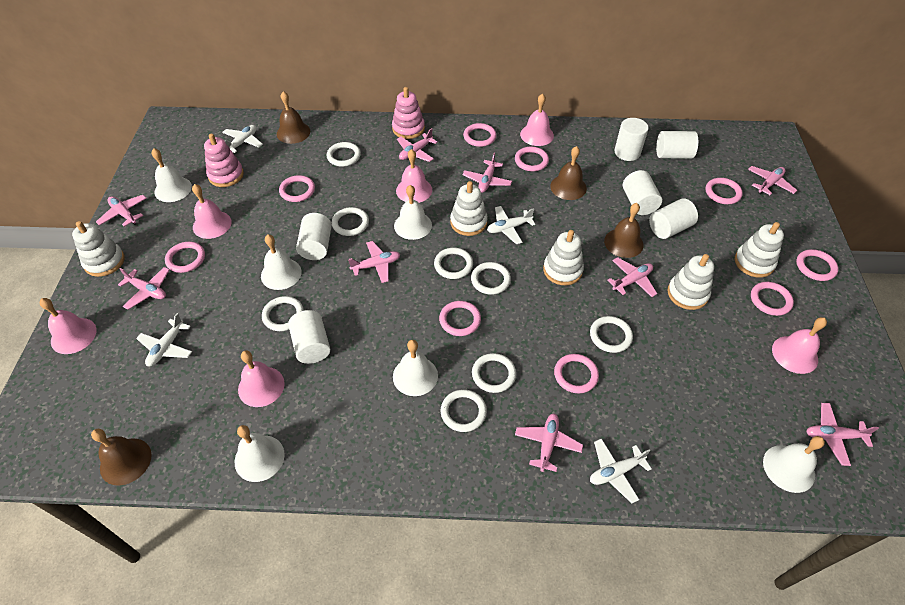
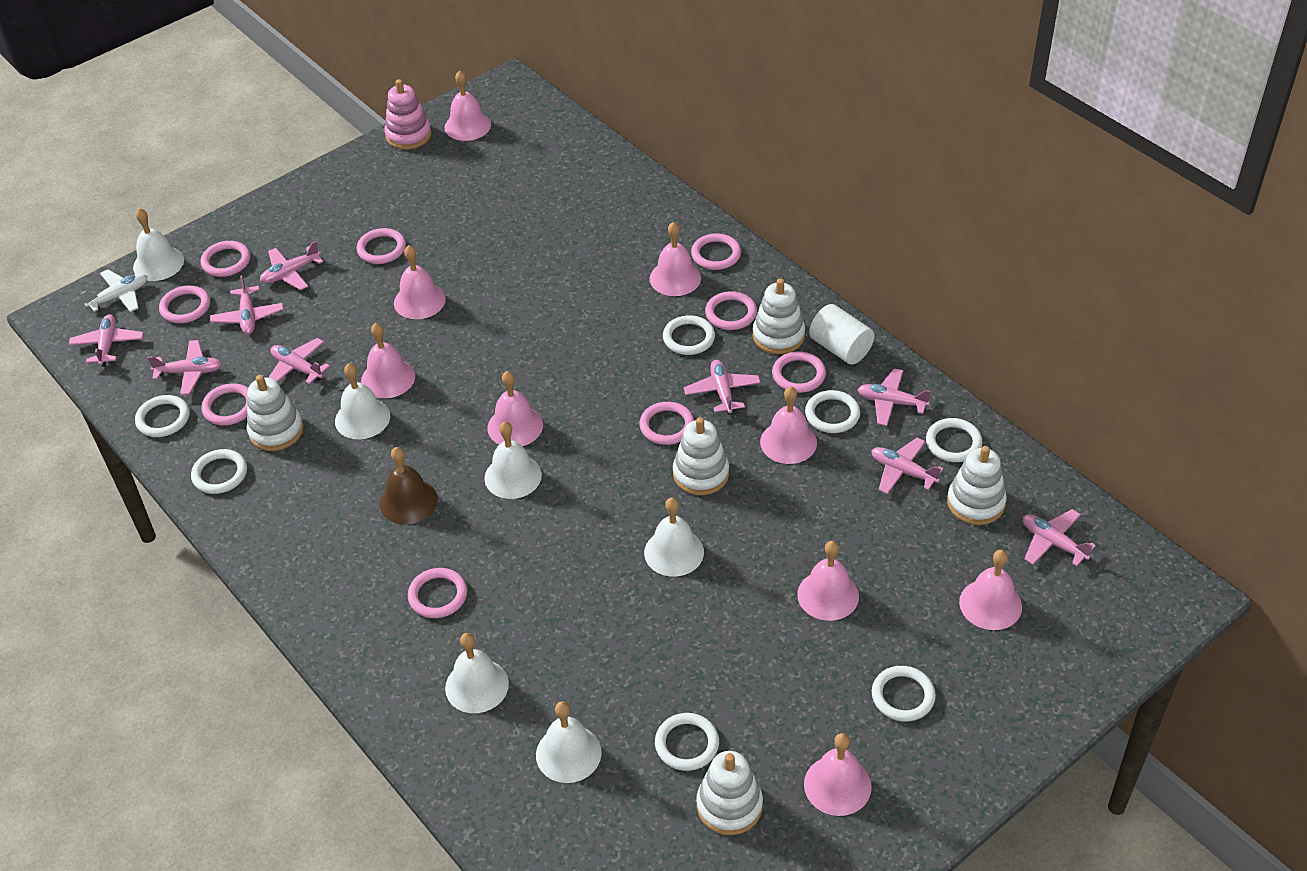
brown bell: 4 -> 1
pink bell: 6 -> 9
pink stacking toy: 2 -> 1
white cylinder: 6 -> 1
white plane: 4 -> 1
white ring: 8 -> 7

